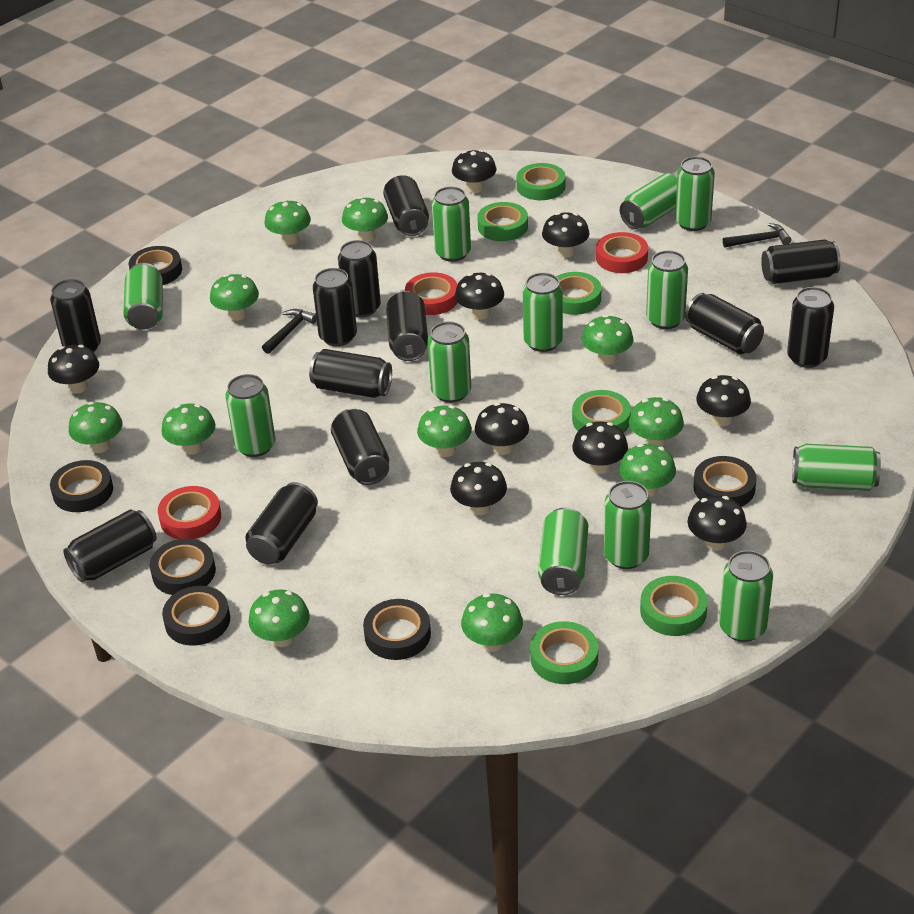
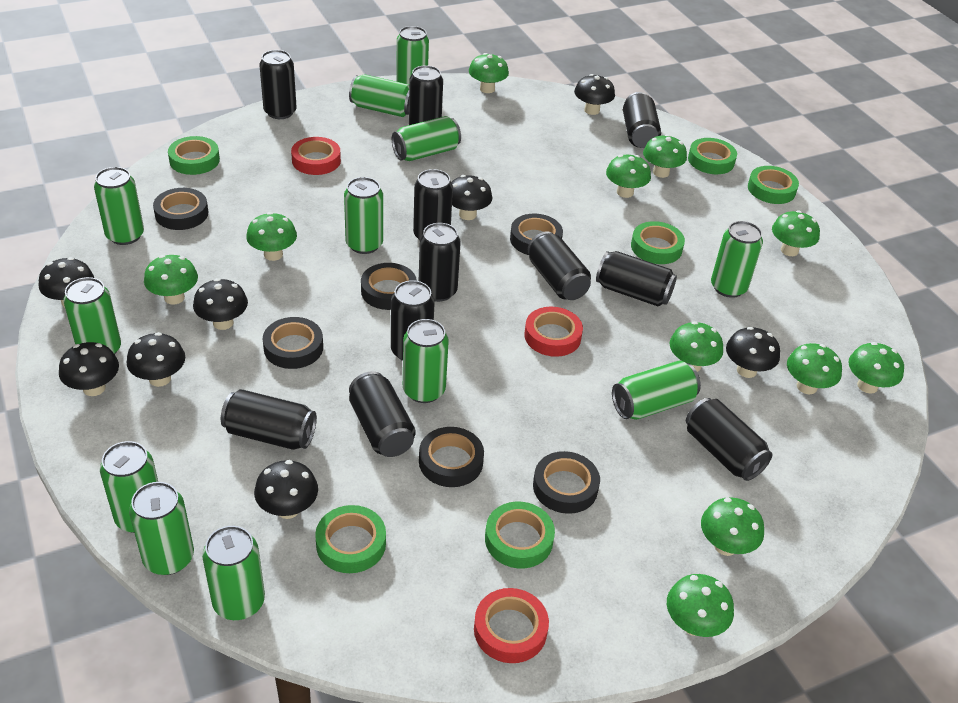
black can: 12 -> 11
black hammer: 2 -> 0
black mushroom: 9 -> 8

